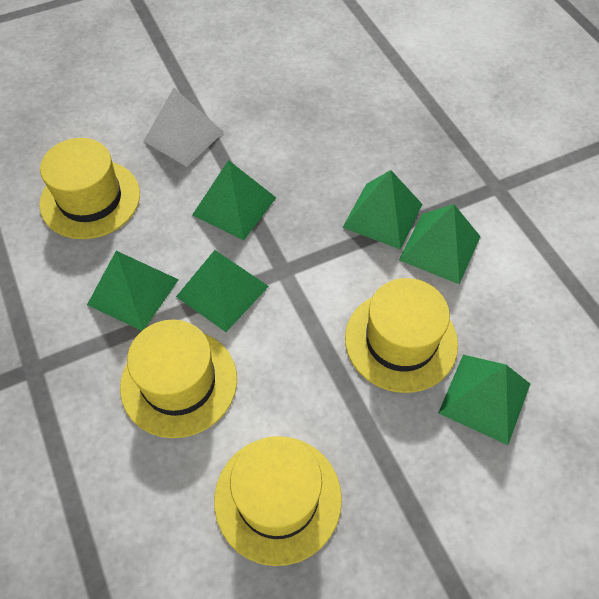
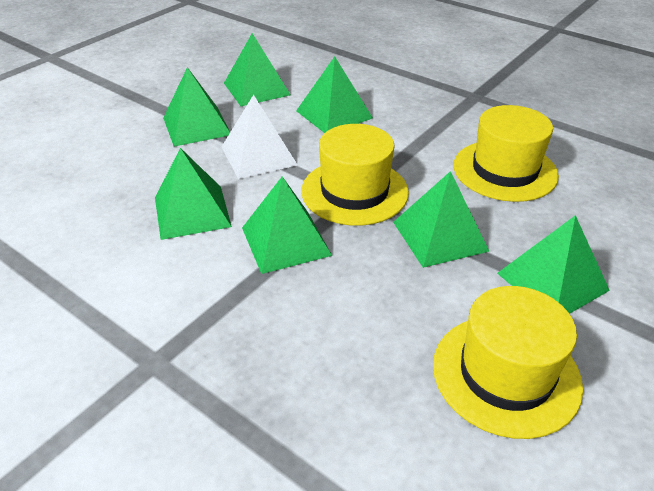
green pyramid: 6 -> 7
yellow hat: 4 -> 3

